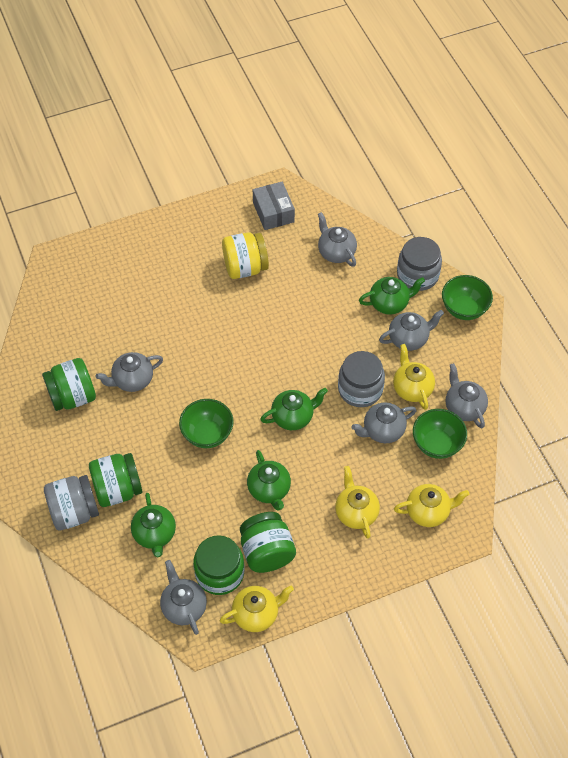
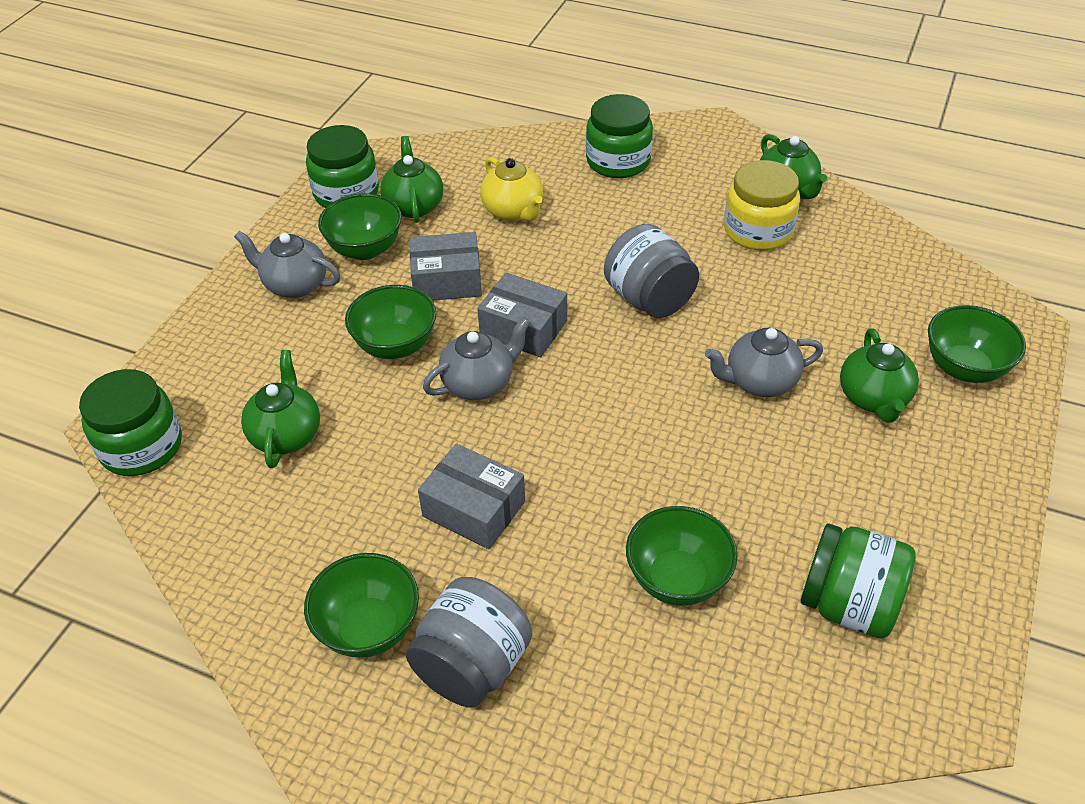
green bowl: 3 -> 5
grey box: 1 -> 3
grey jar: 3 -> 2
grey teapot: 6 -> 3
yellow teapot: 4 -> 1

